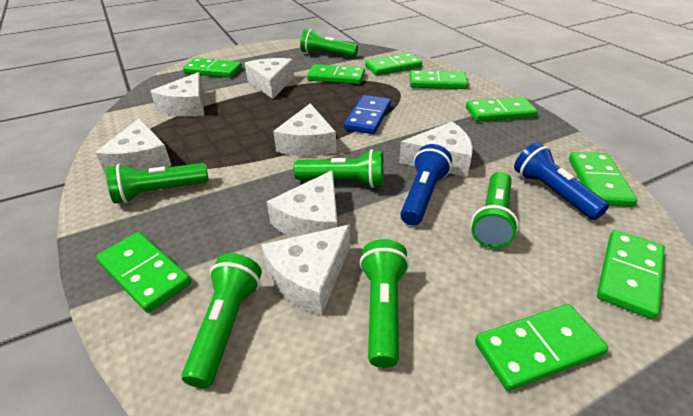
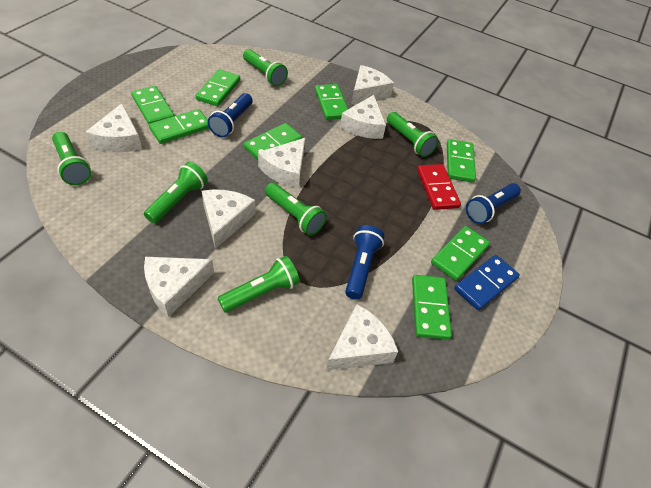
blue flashlight: 2 -> 3
green domino: 9 -> 8
red domino: 0 -> 1

